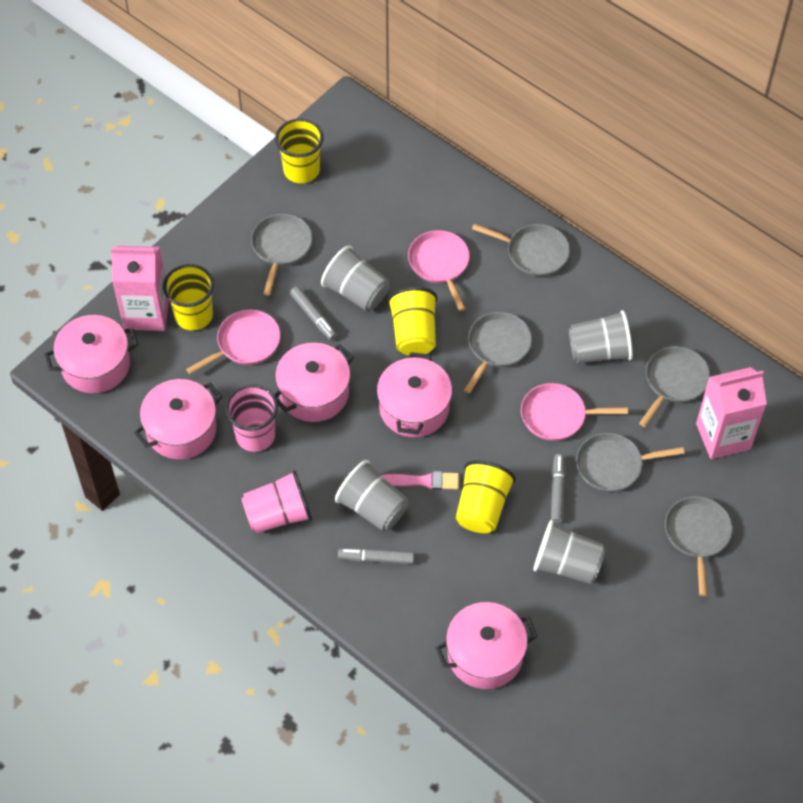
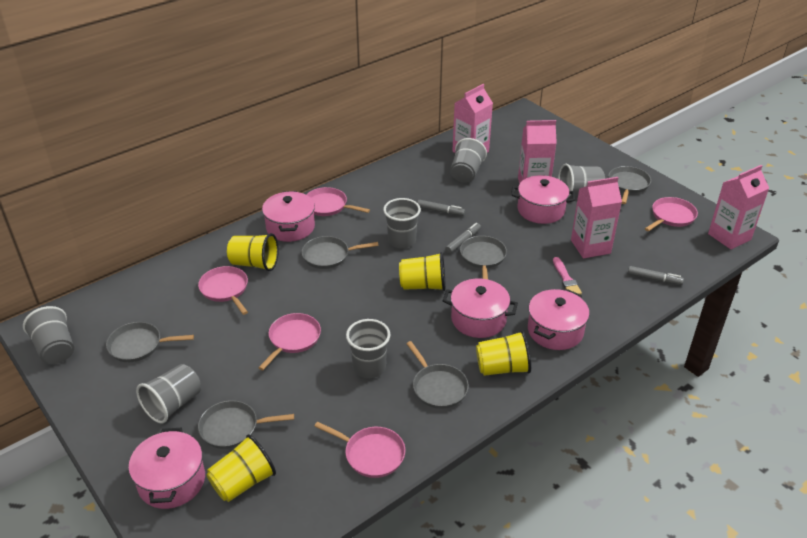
grey cup: 4 -> 6
pink carton: 2 -> 4
pink cup: 2 -> 0
pink pan: 3 -> 5

